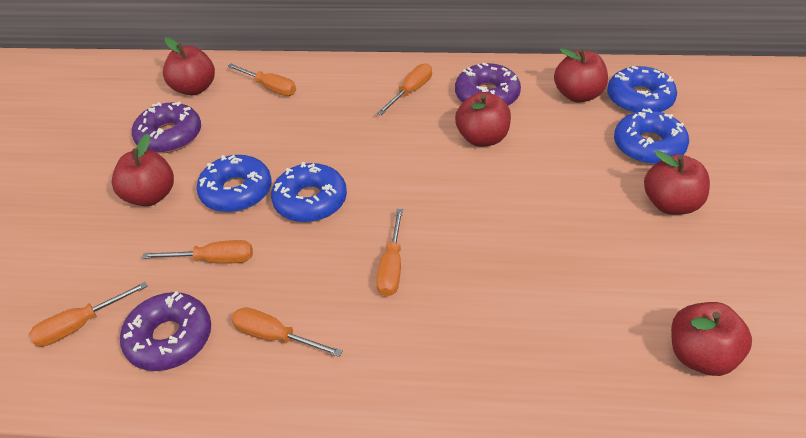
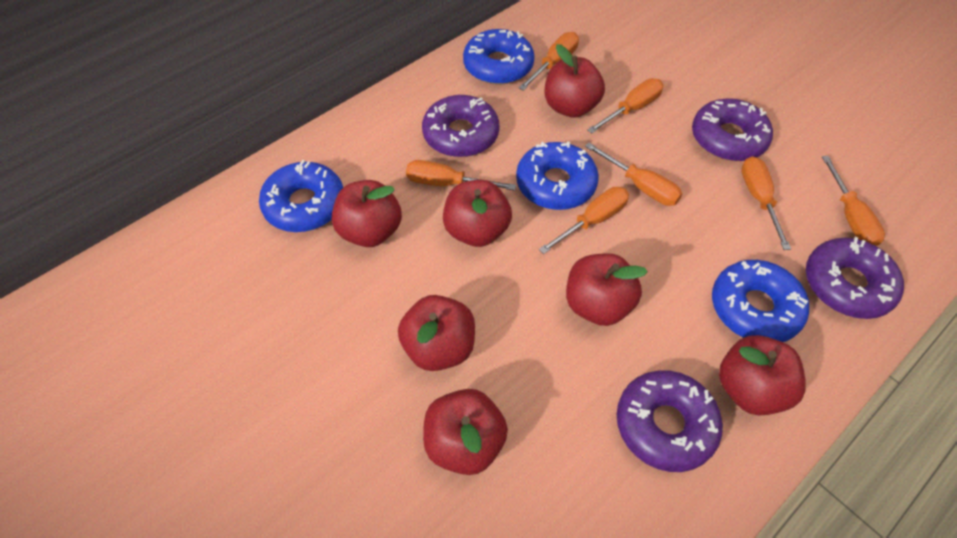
orange screwdriver: 6 -> 7
purple donut: 3 -> 4
red apple: 6 -> 7

